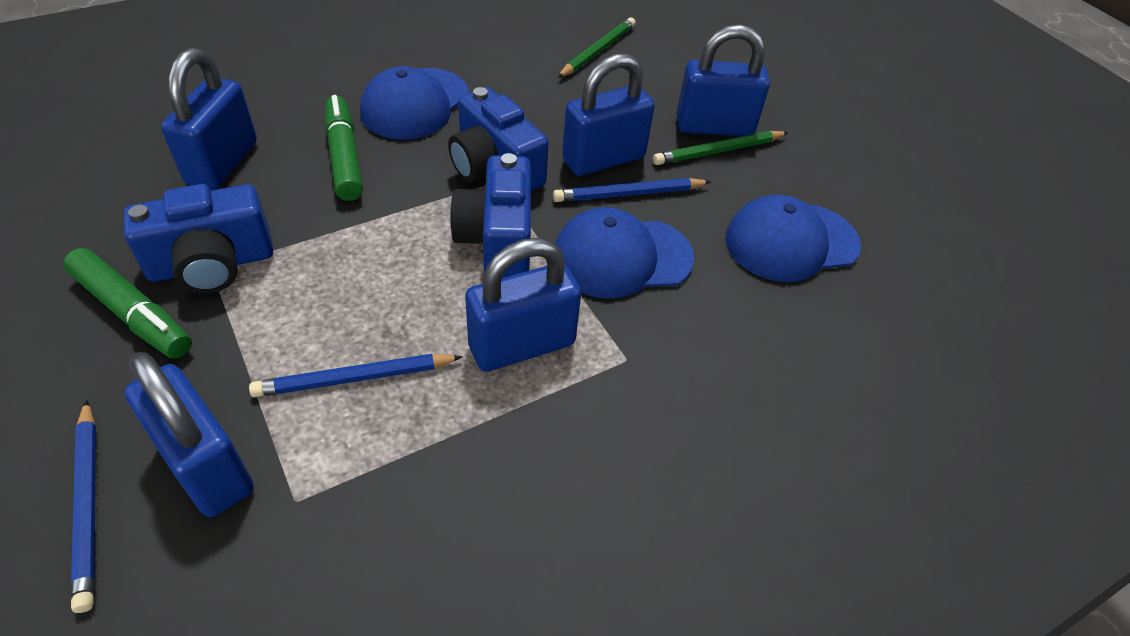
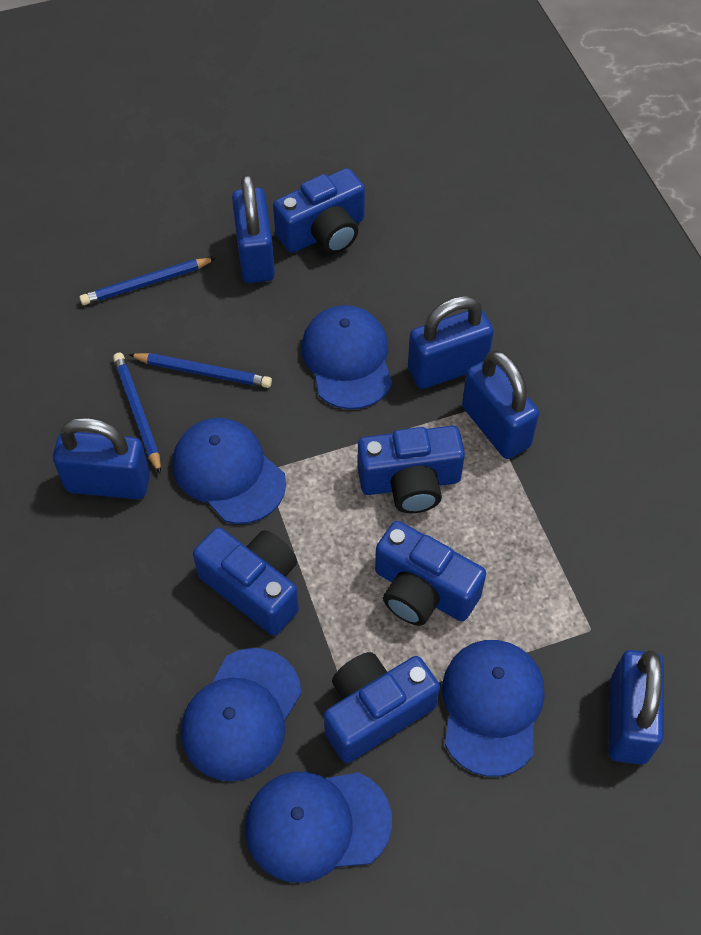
blue camera: 3 -> 5
blue cap: 3 -> 5
green marker: 2 -> 0
green pencil: 2 -> 0

